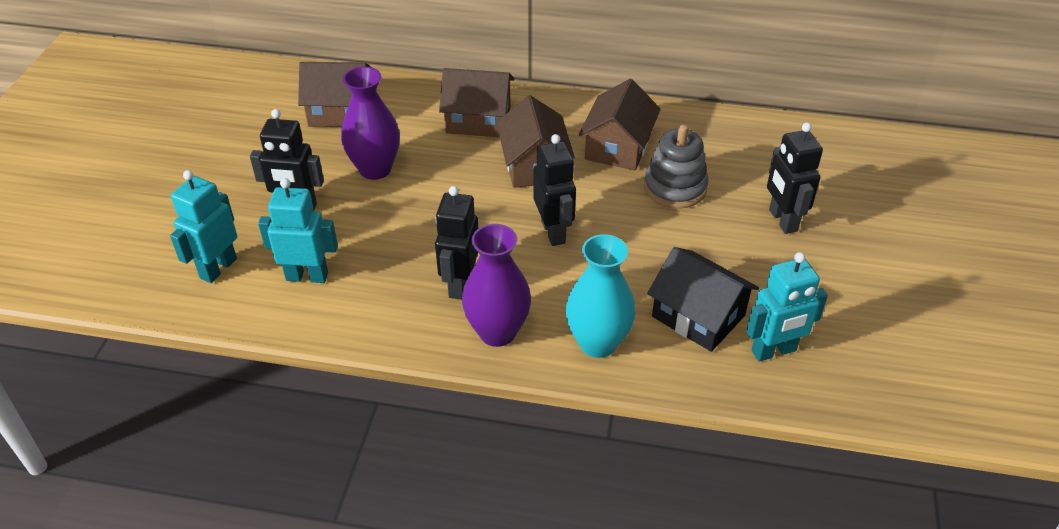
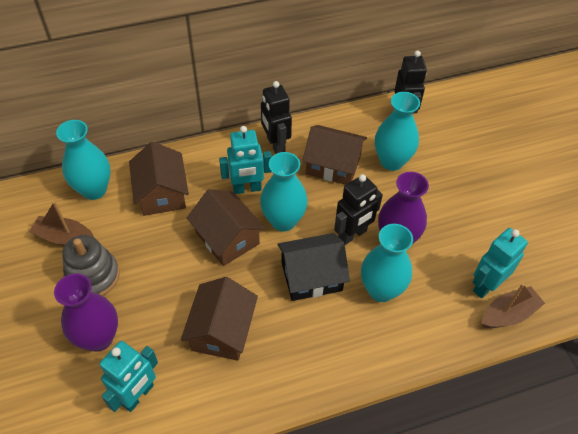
black robot: 4 -> 3
brown boat: 0 -> 2
turquoise vase: 1 -> 4

